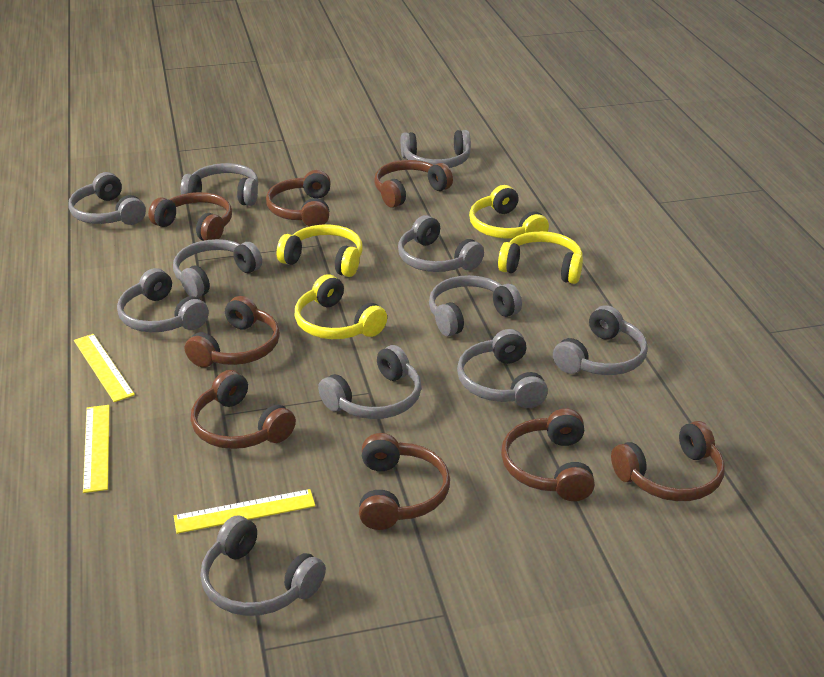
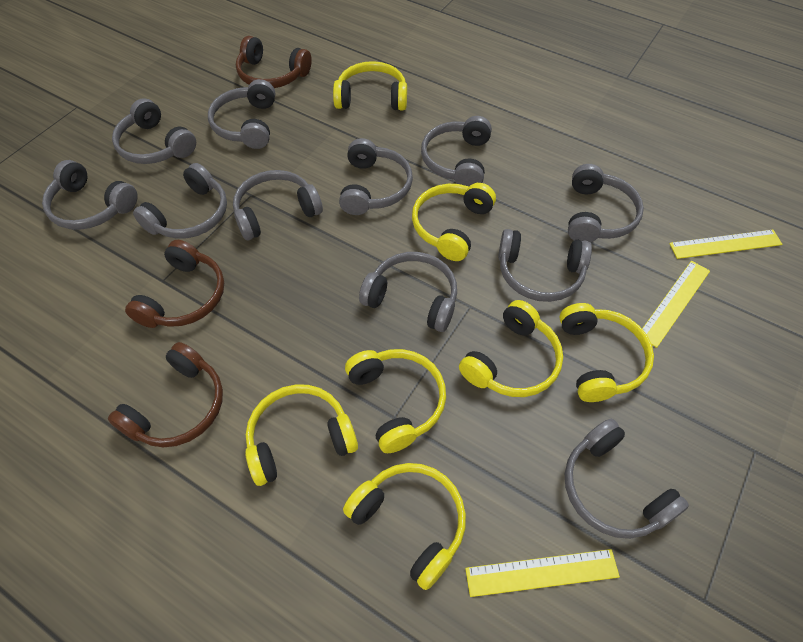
brown headphones: 8 -> 3
yellow headphones: 4 -> 7

